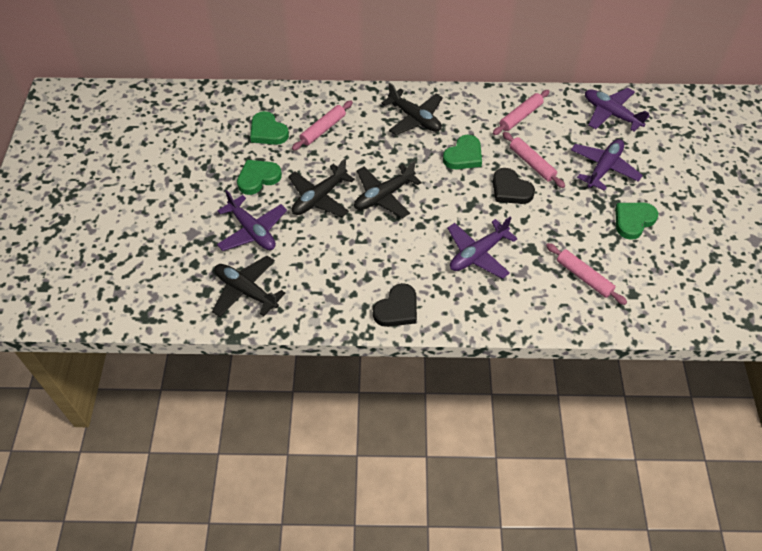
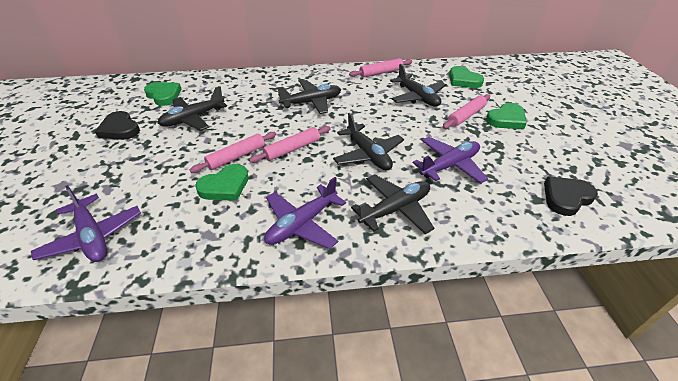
black plane: 4 -> 5
purple plane: 4 -> 3

